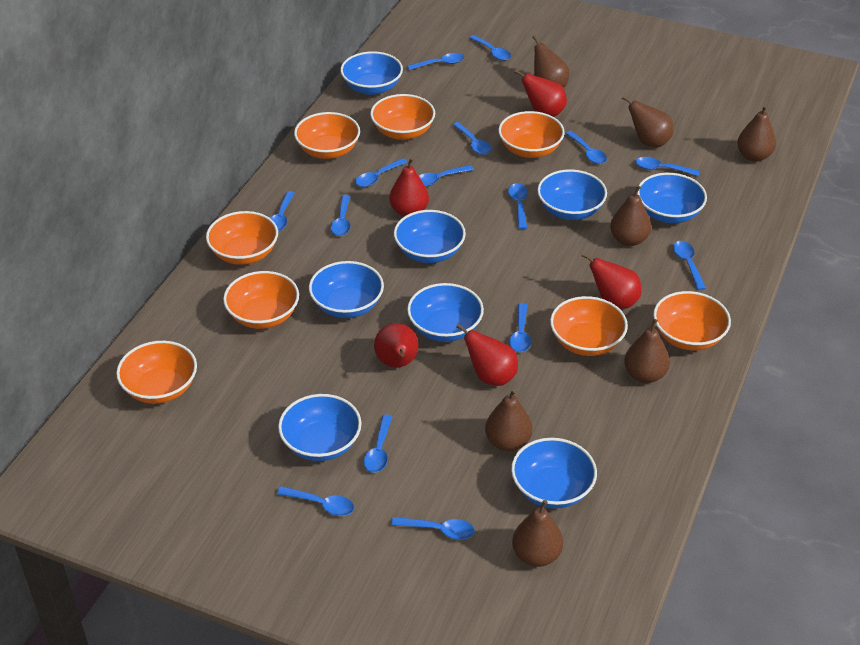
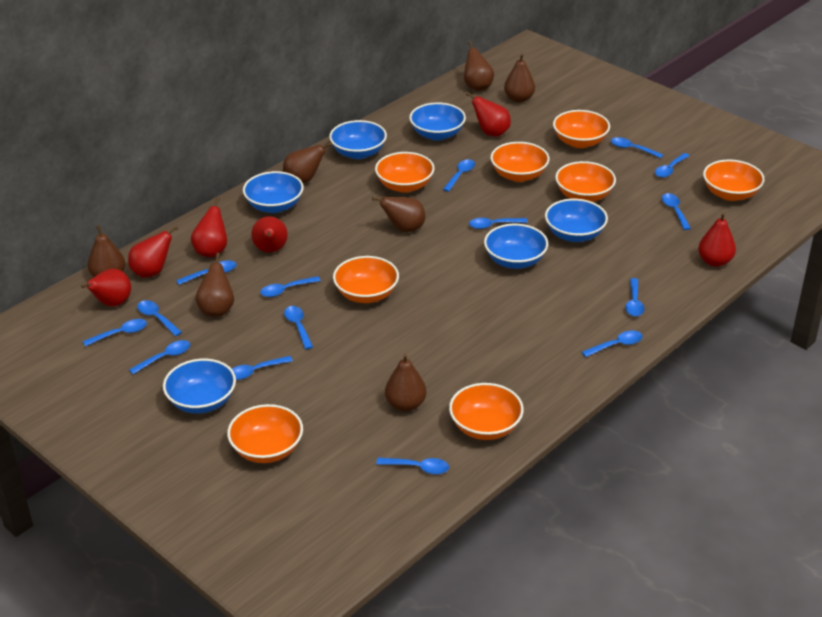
blue bowl: 8 -> 6
red pear: 5 -> 6

